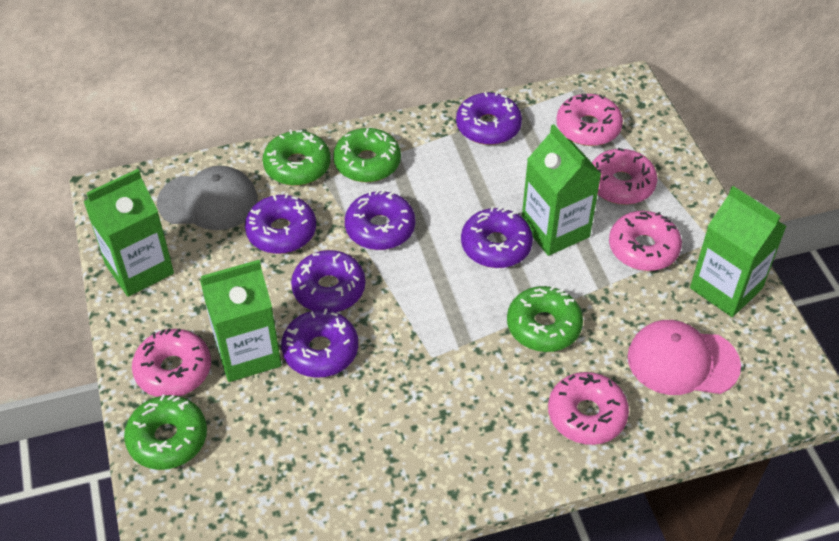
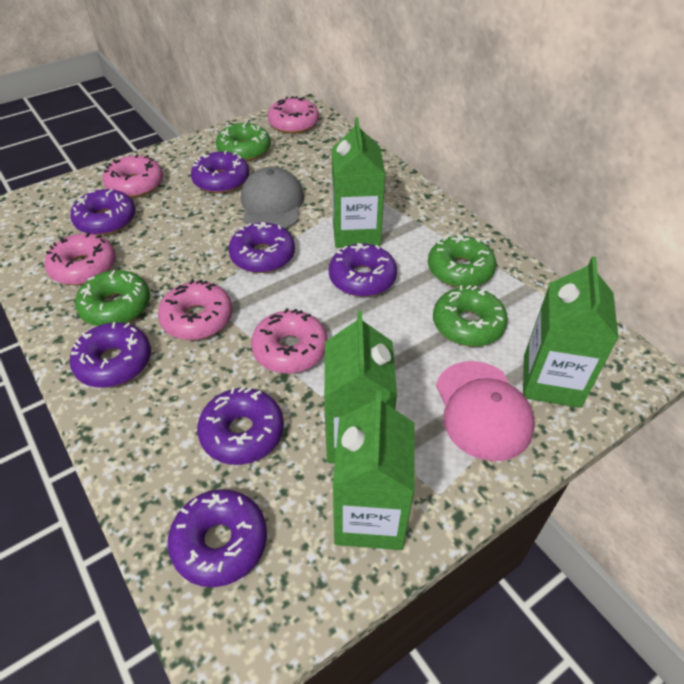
purple donut: 6 -> 7

